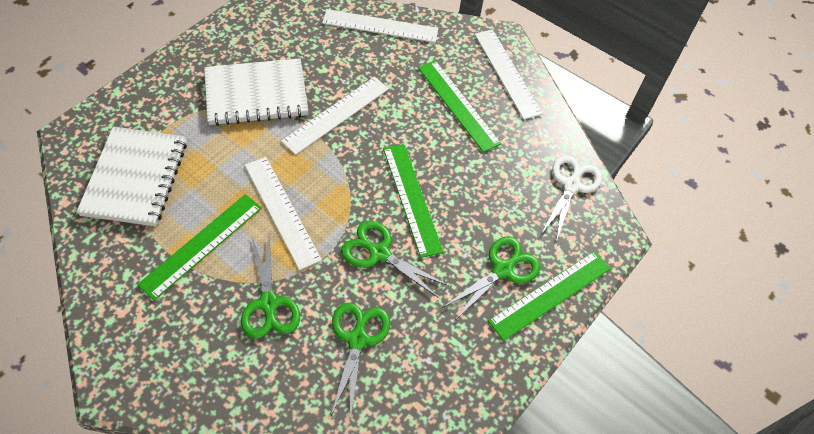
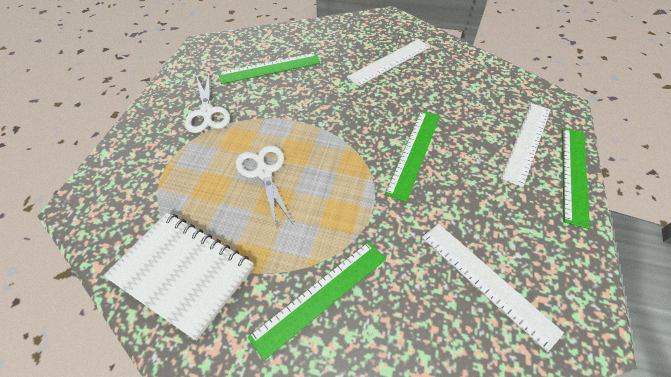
green scissors: 4 -> 0
white notebook: 2 -> 1
white ruler: 4 -> 3
white scissors: 1 -> 2

